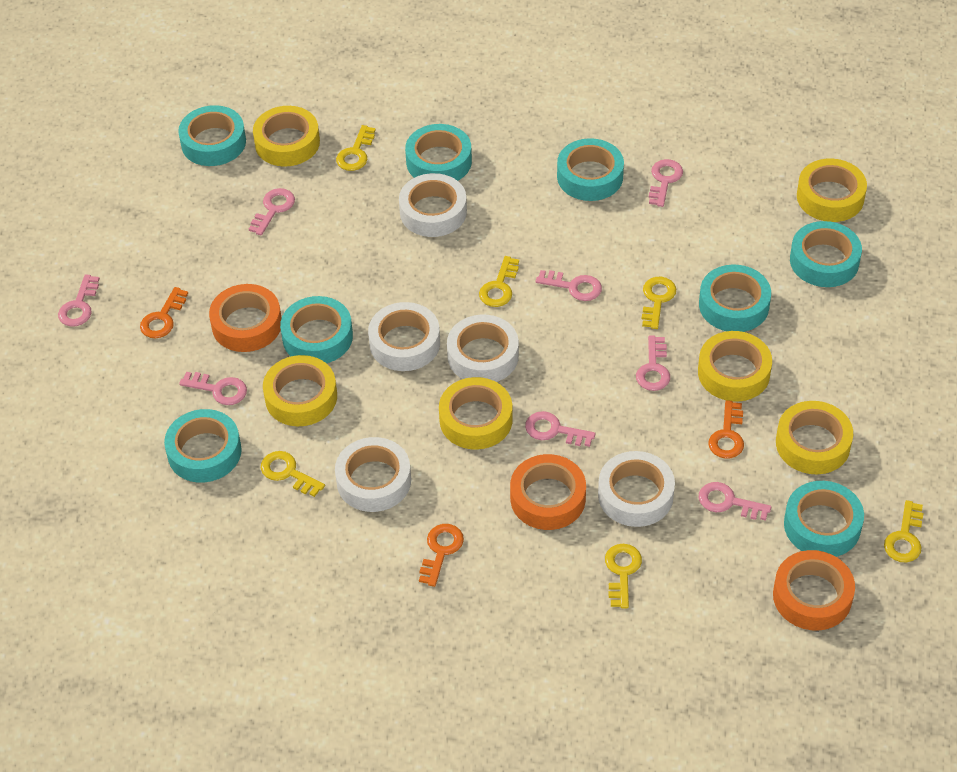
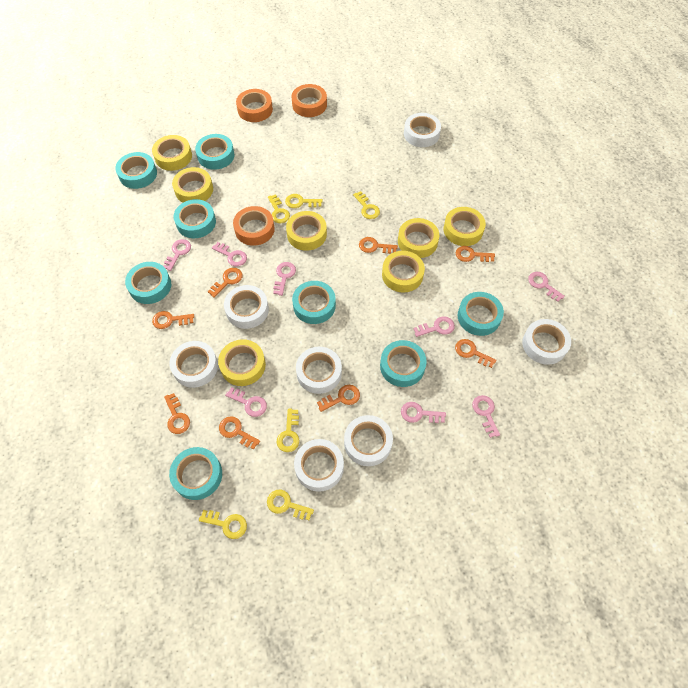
orange key: 3 -> 8
white tape: 5 -> 7
yellow tape: 6 -> 7

